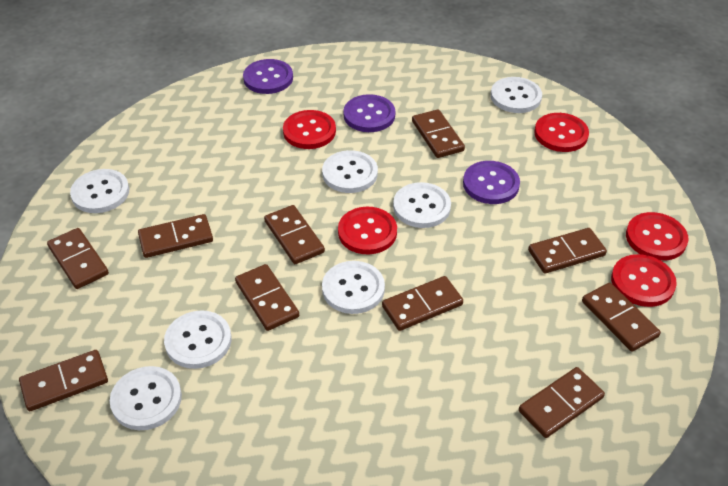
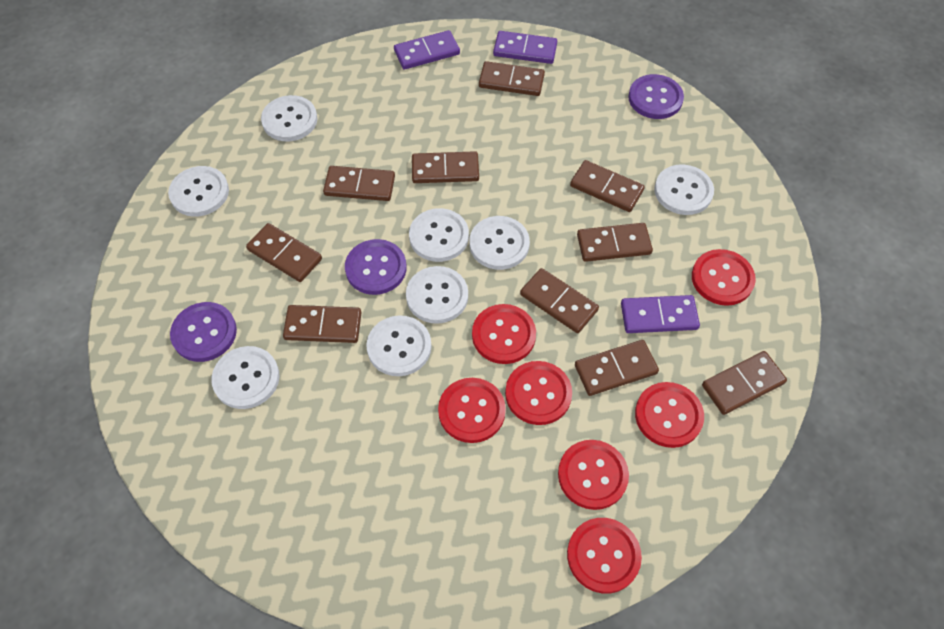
purple domino: 0 -> 3
red button: 5 -> 7
white button: 7 -> 8

